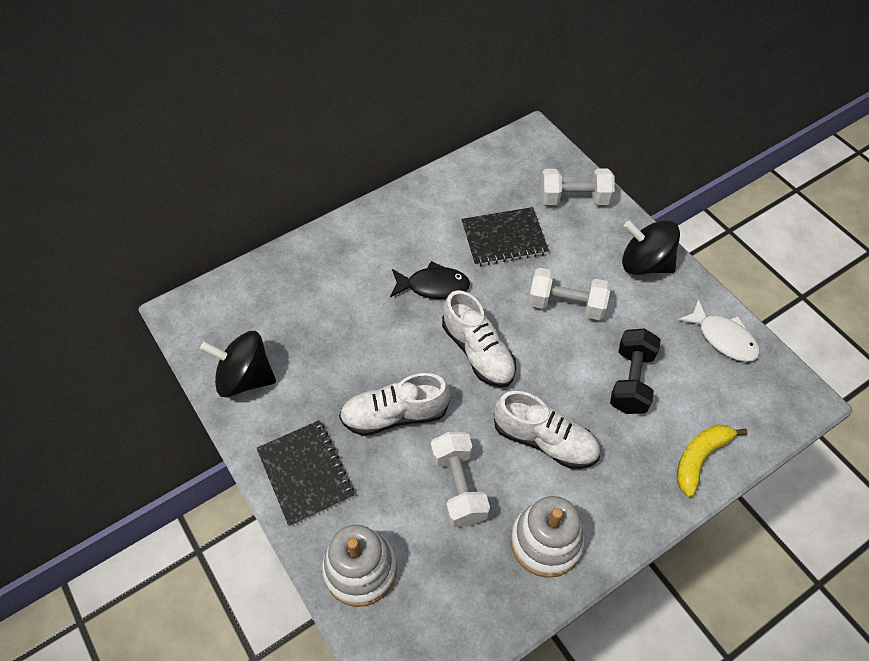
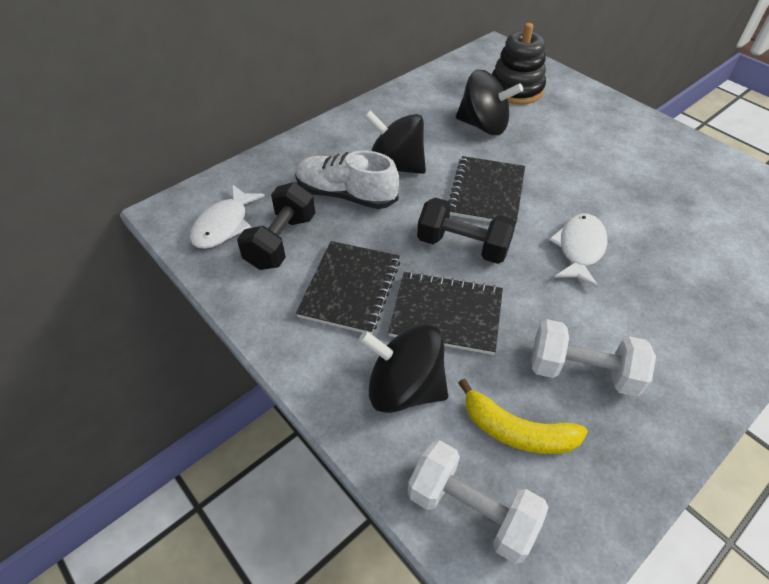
black dumbbell: 1 -> 2
black fish: 1 -> 0
black notebook: 2 -> 3
black spinning top: 2 -> 3
black stacking toy: 0 -> 1
white dumbbell: 3 -> 2
white fish: 1 -> 2
white shoe: 3 -> 1
white stacking toy: 2 -> 0

